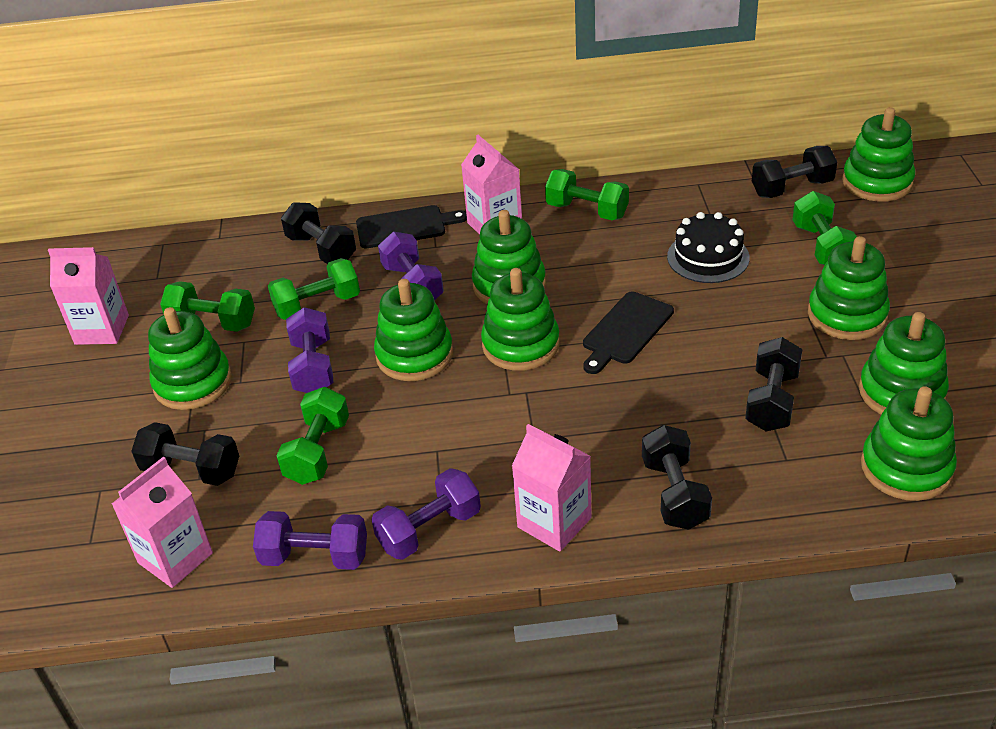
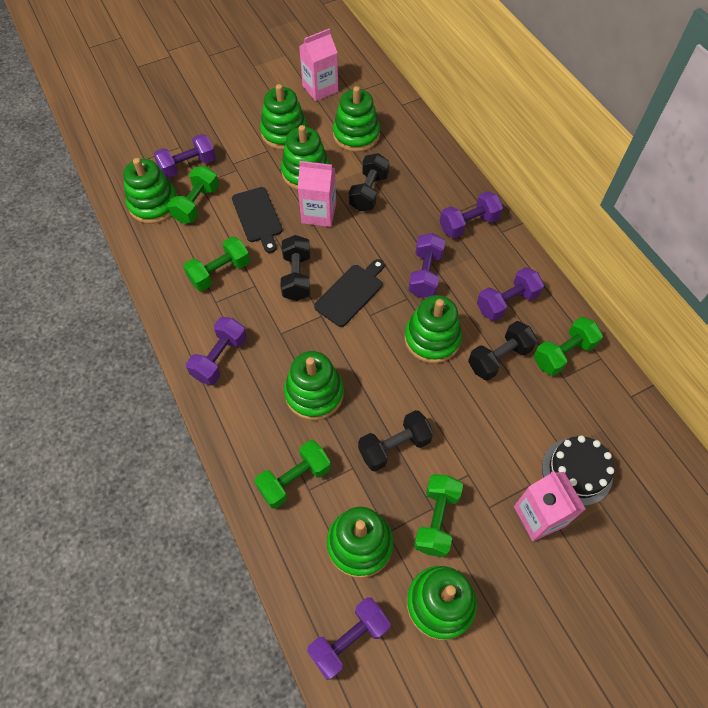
black dumbbell: 5 -> 4
pink carton: 4 -> 3
purple dumbbell: 4 -> 6

